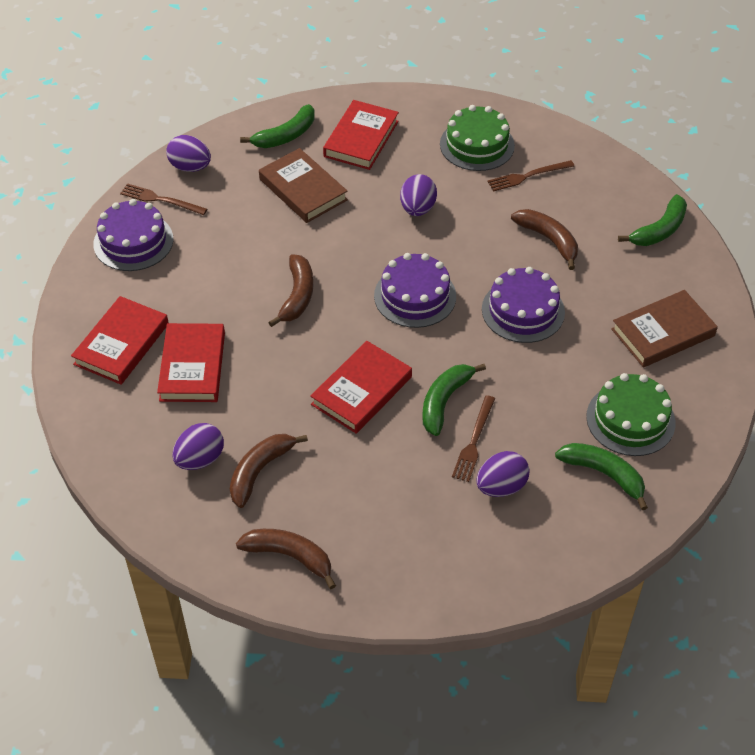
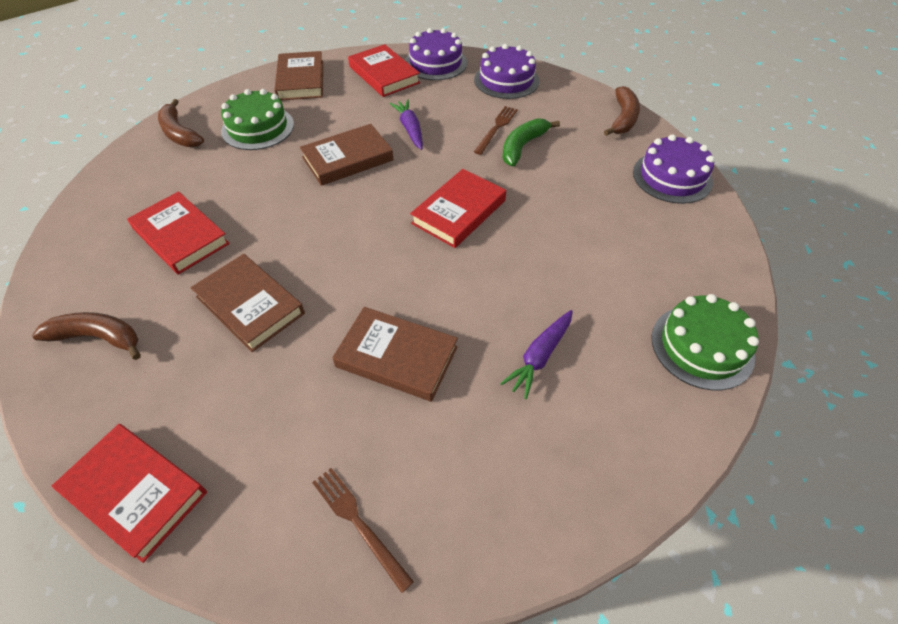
brown banana: 4 -> 3
brown book: 2 -> 4
brown fork: 3 -> 2
green banana: 4 -> 1
purple carrot: 0 -> 2
purple egg: 4 -> 0

